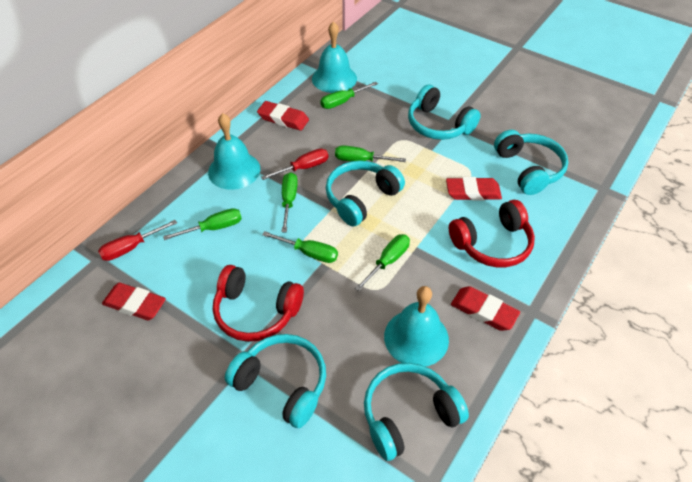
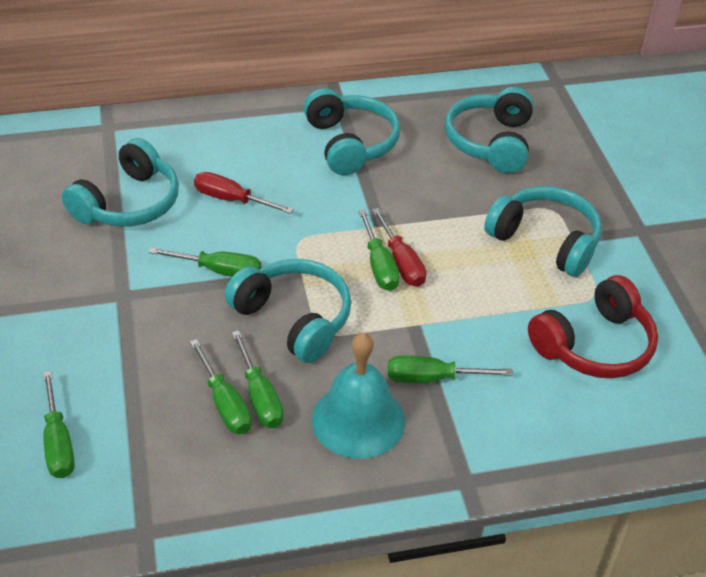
red eraser: 4 -> 0
red headphones: 2 -> 1
turquoise bell: 3 -> 1

